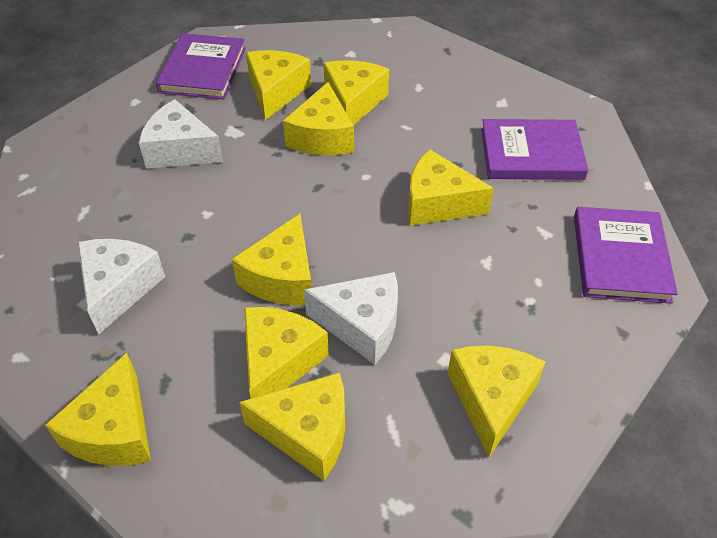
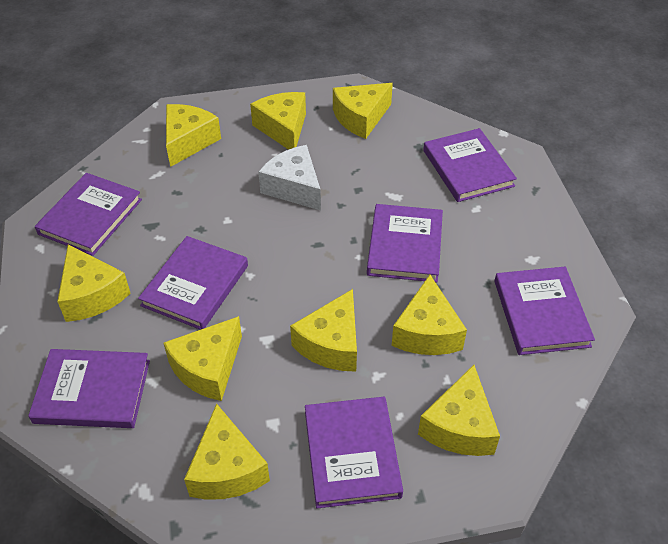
purple book: 3 -> 7
white cheese: 3 -> 1

